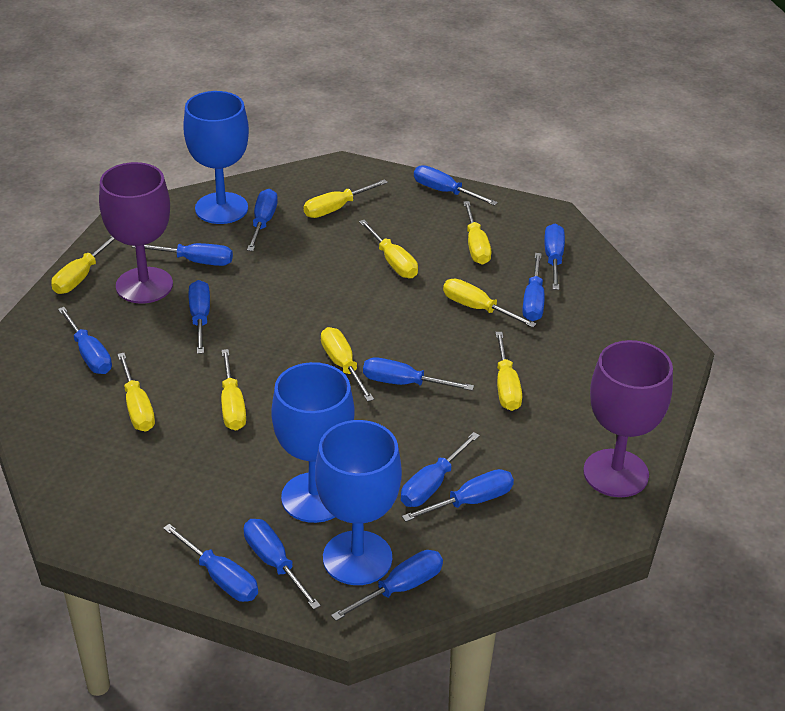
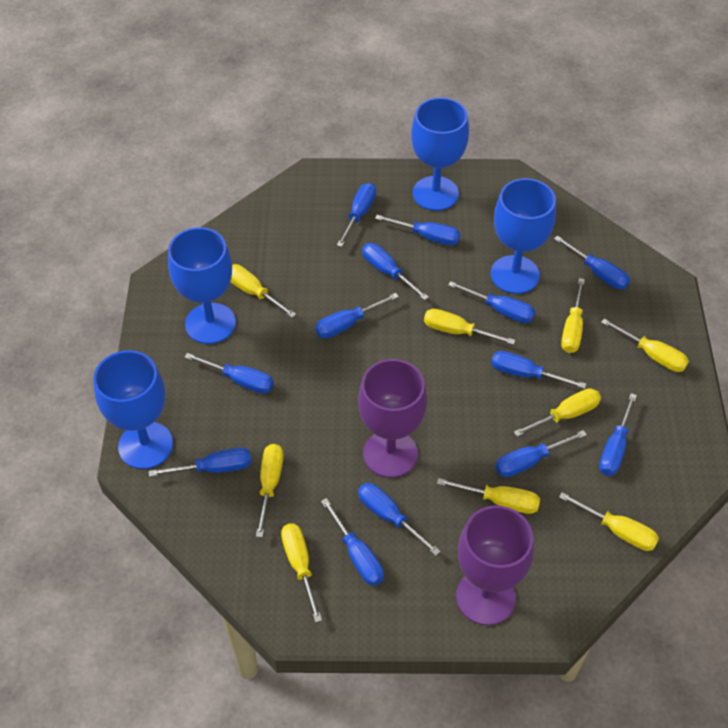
blue goblet: 3 -> 4

